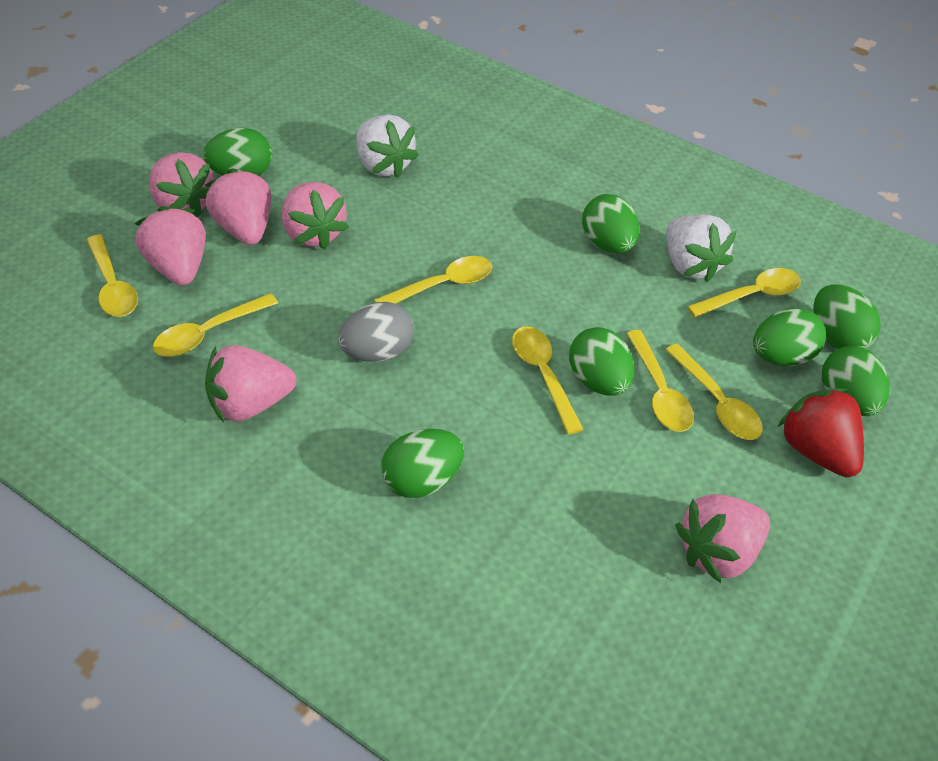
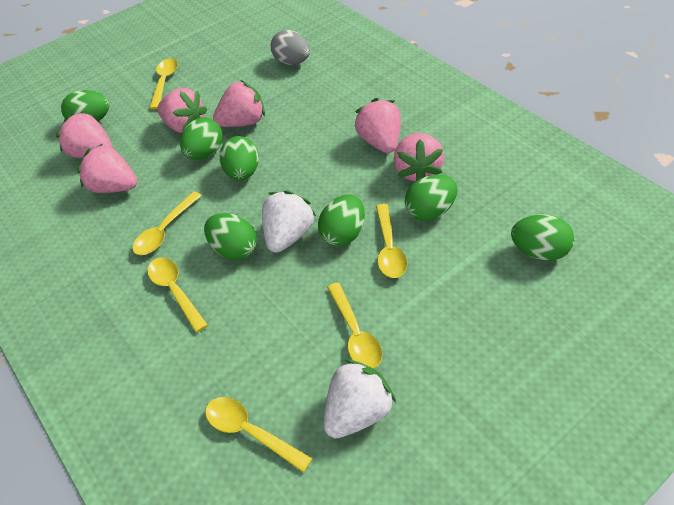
red strawberry: 1 -> 0
yellow spoon: 7 -> 6

